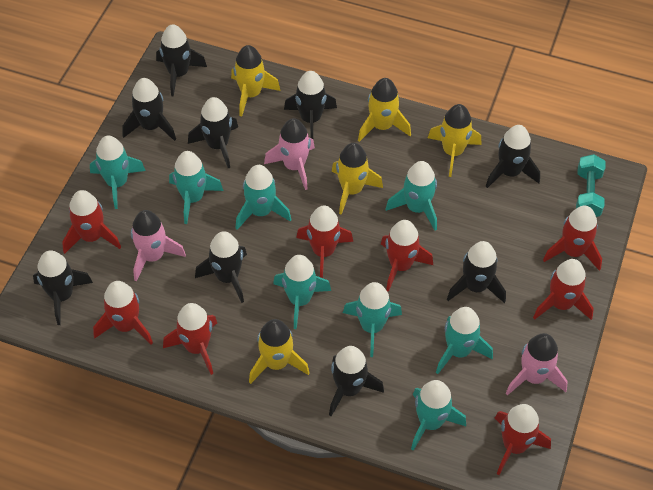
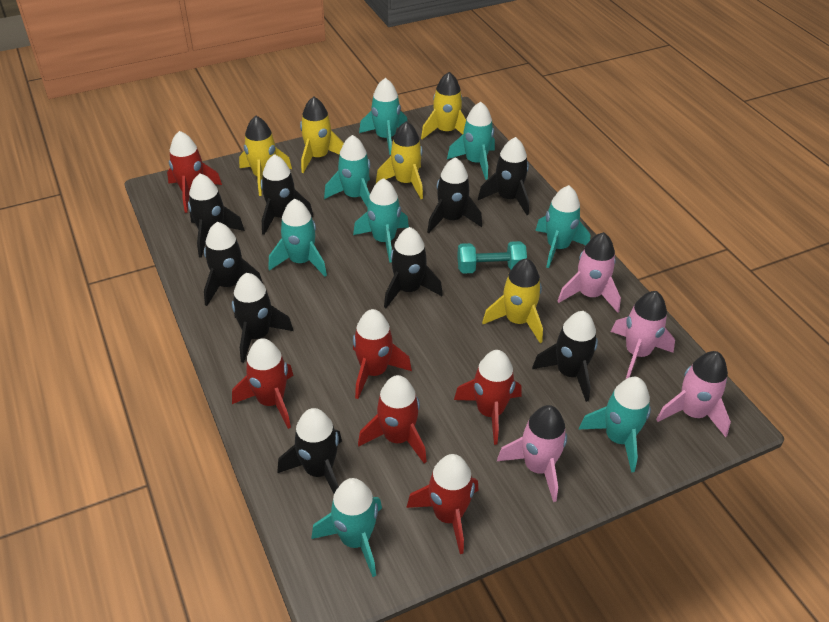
pink rocket: 3 -> 4
red rocket: 8 -> 6

